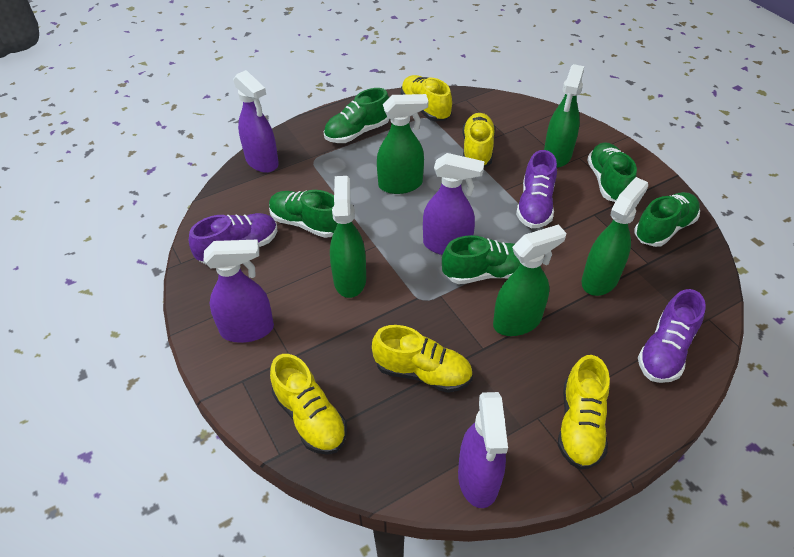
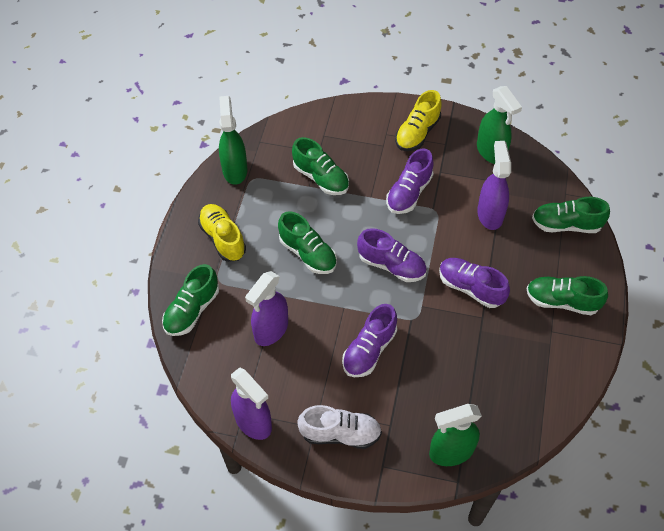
green spray bottle: 5 -> 3
purple shoe: 3 -> 4
purple spray bottle: 4 -> 3
white shoe: 0 -> 1
yellow shoe: 5 -> 2

